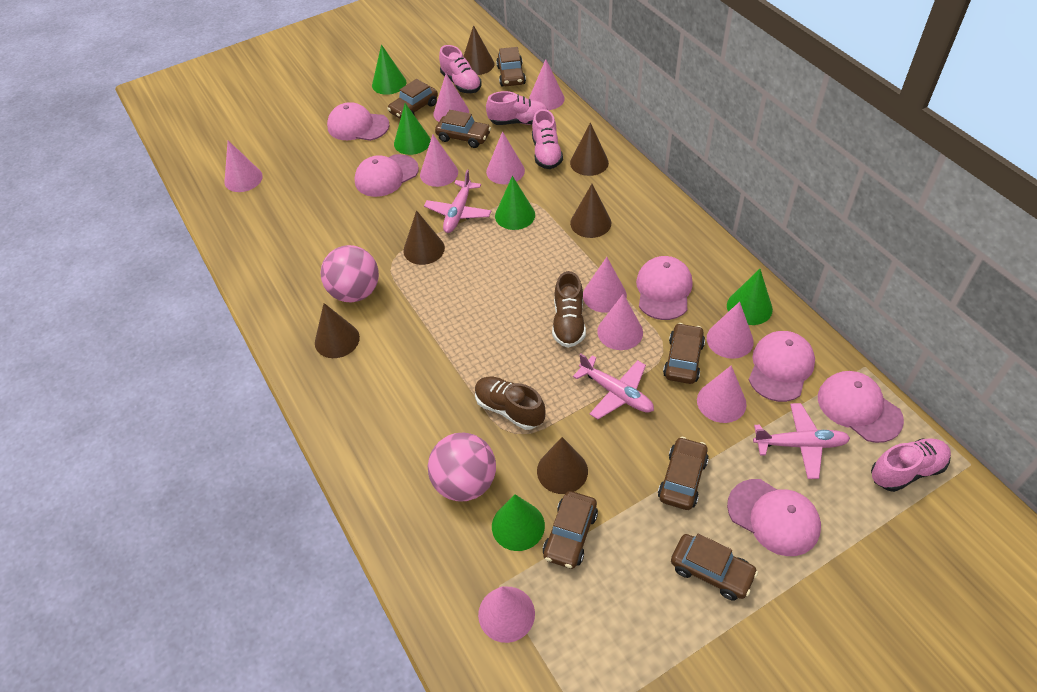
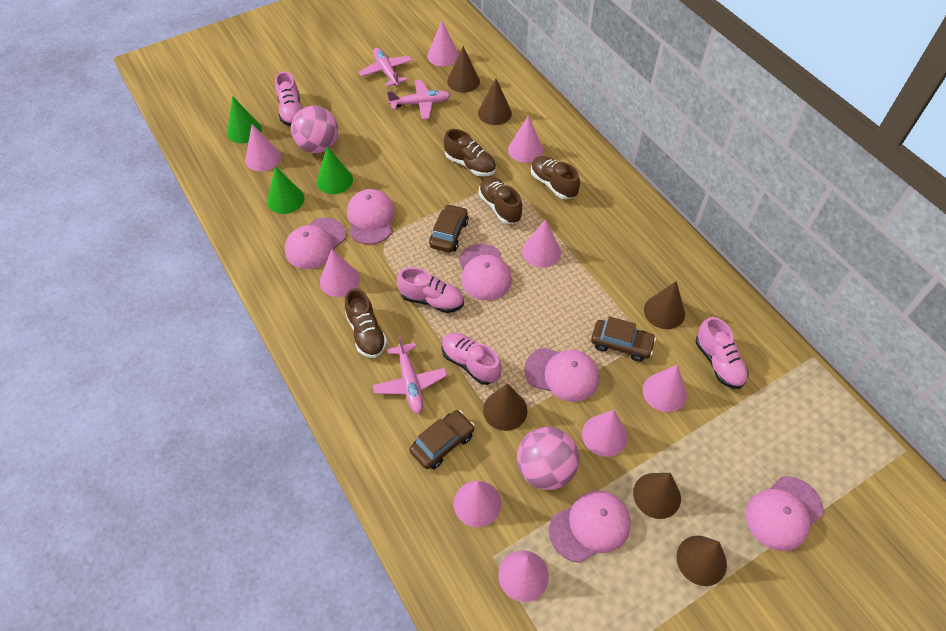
brown car: 7 -> 3
brown shoe: 2 -> 4
green cone: 5 -> 3
pink cone: 10 -> 9

